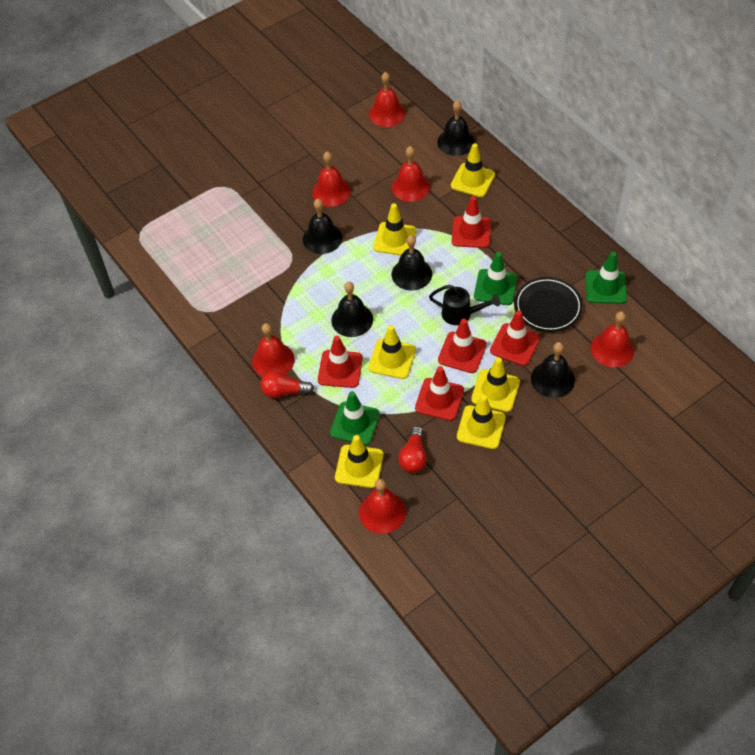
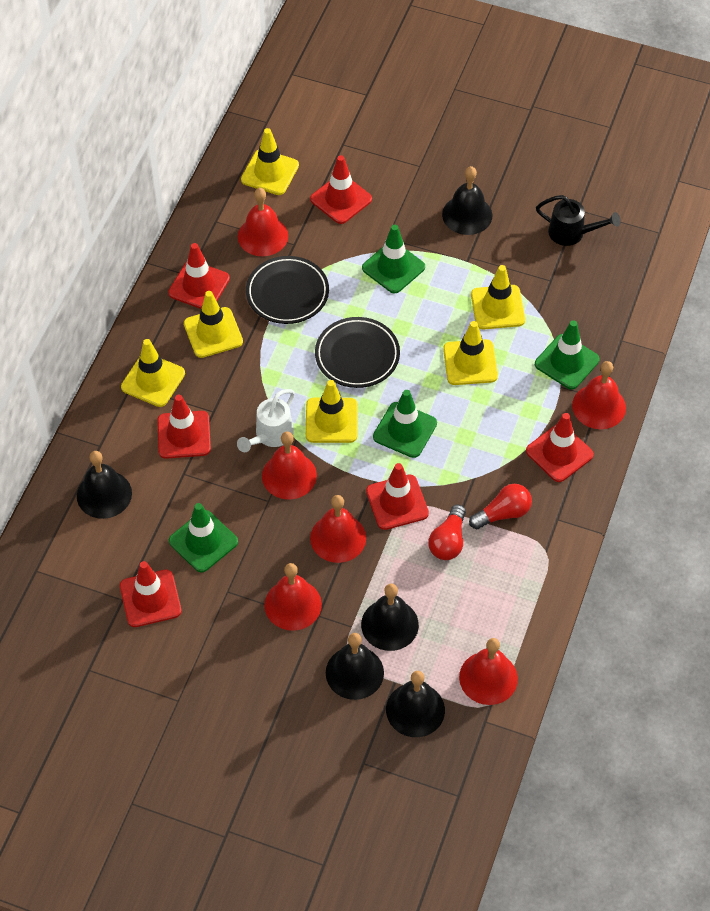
black plate: 1 -> 2
green traffic cone: 3 -> 4
red traffic cone: 5 -> 6
white watering can: 0 -> 1

